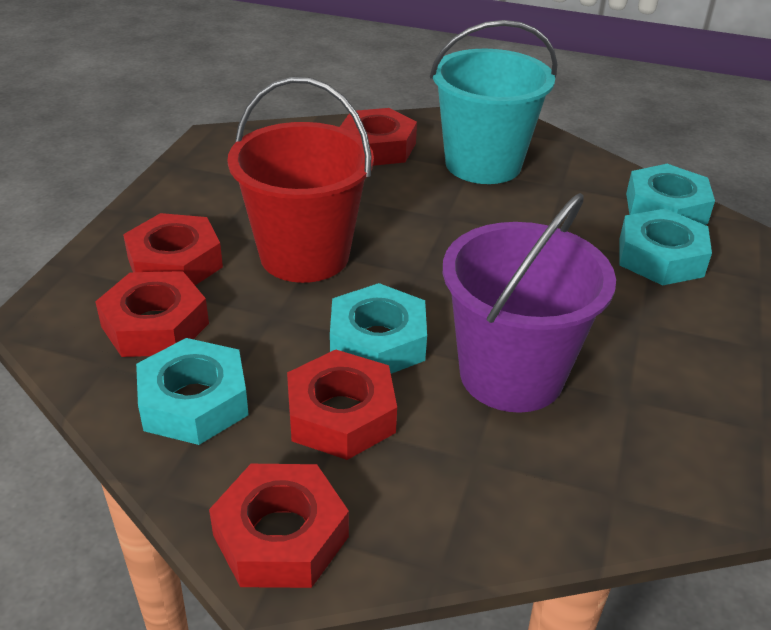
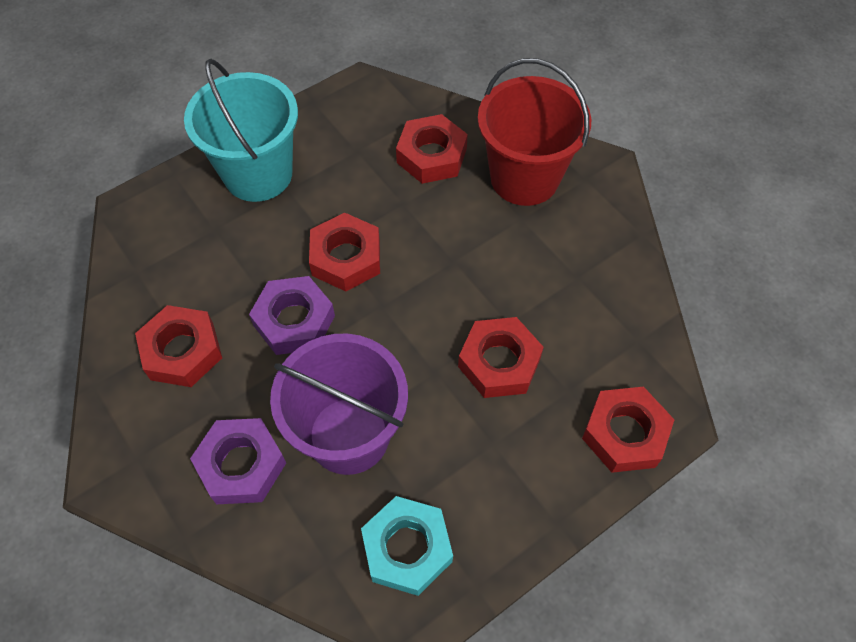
purple nut: 0 -> 2
turquoise nut: 4 -> 1

